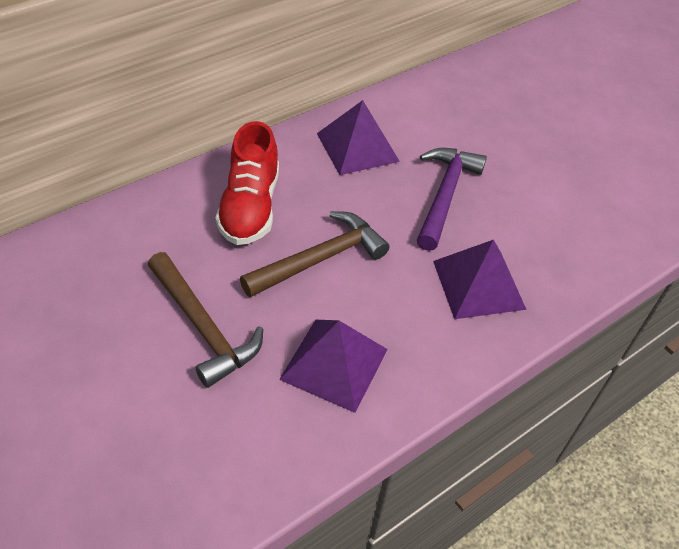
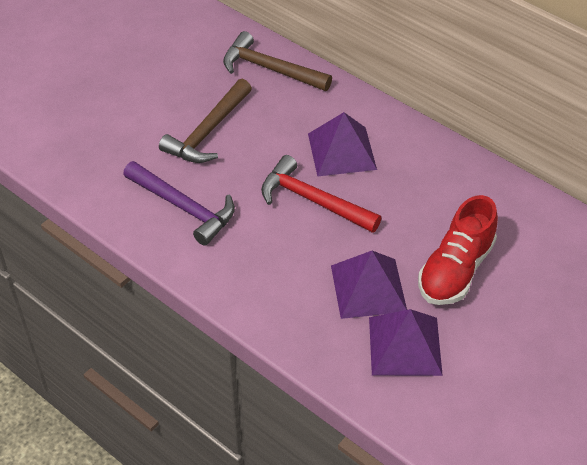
red hammer: 0 -> 1

